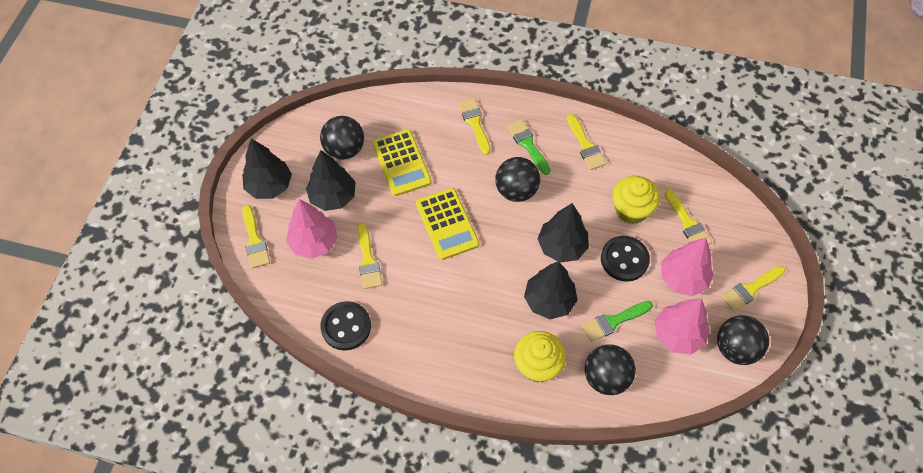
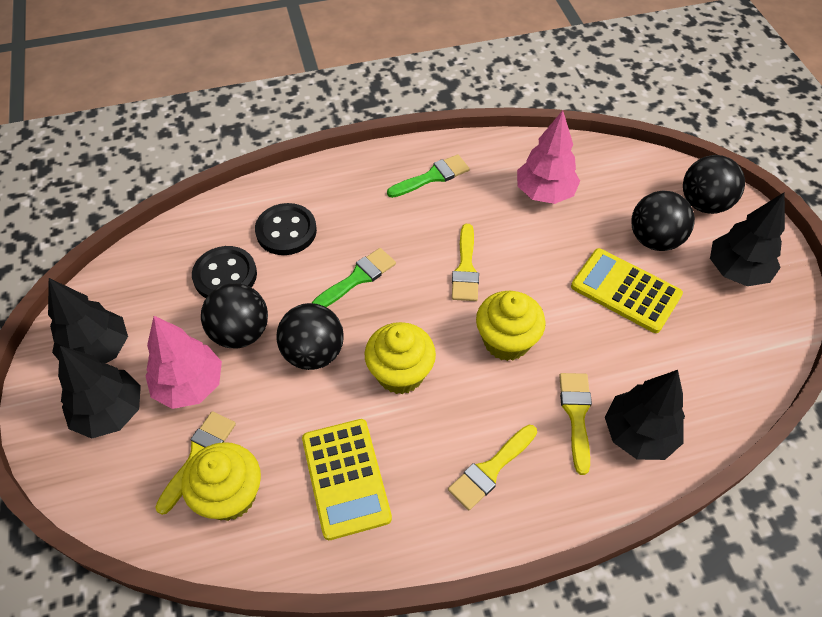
pink tree: 3 -> 2
yellow brush: 6 -> 4
yellow cupcake: 2 -> 3

